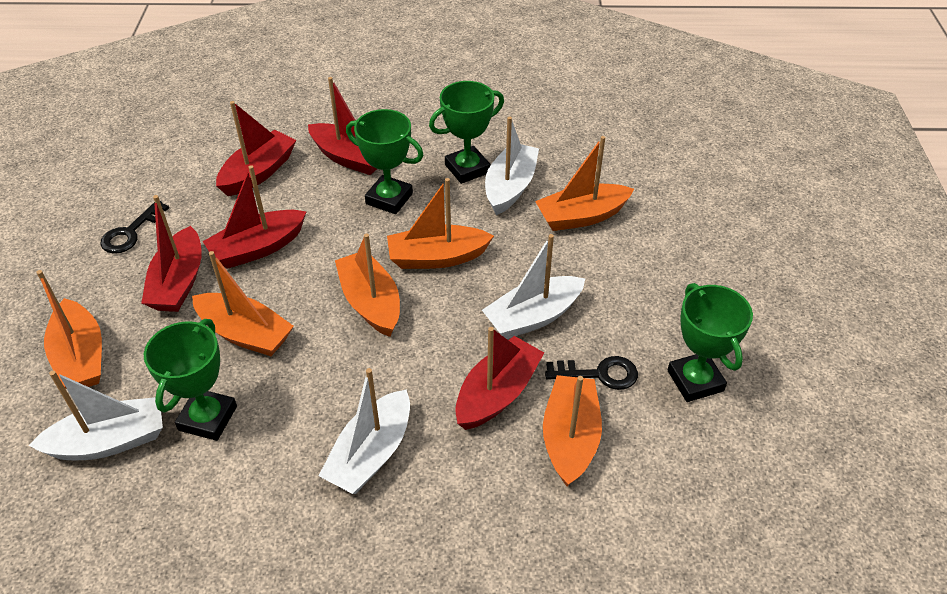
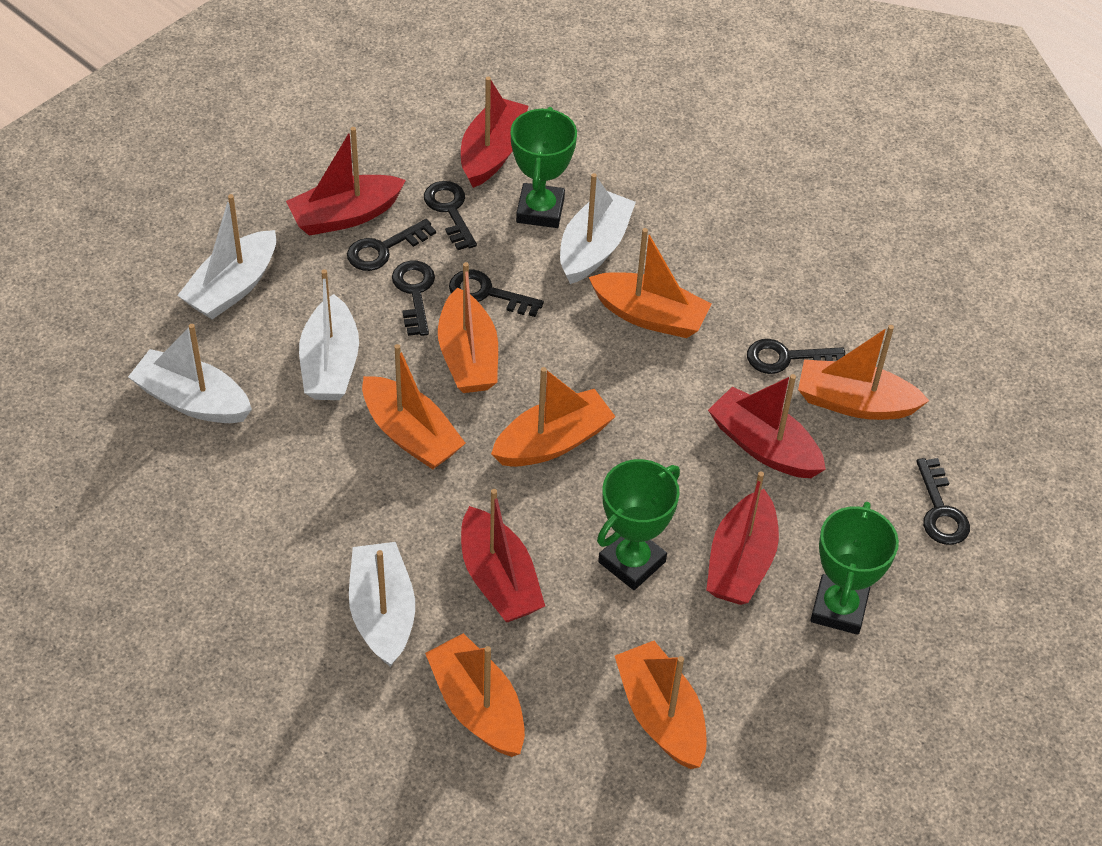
black key: 2 -> 6
green trophy: 4 -> 3
orange boat: 6 -> 7
white boat: 4 -> 5

